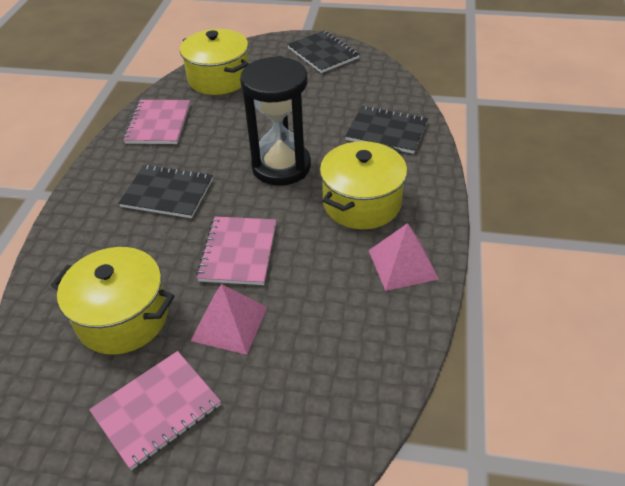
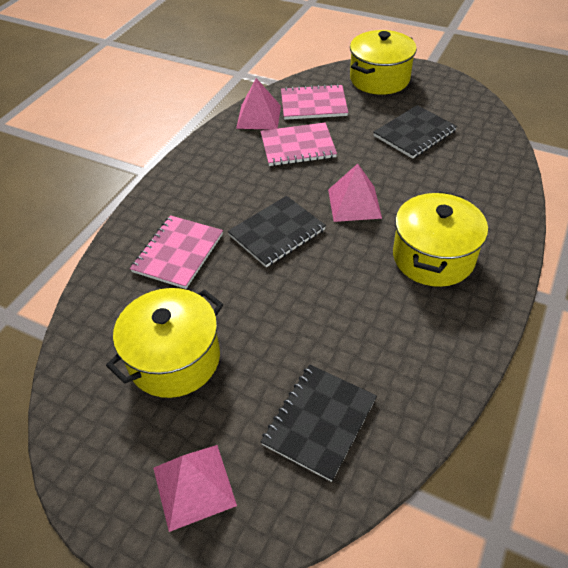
black hourglass: 1 -> 0
pink pyramid: 2 -> 3

